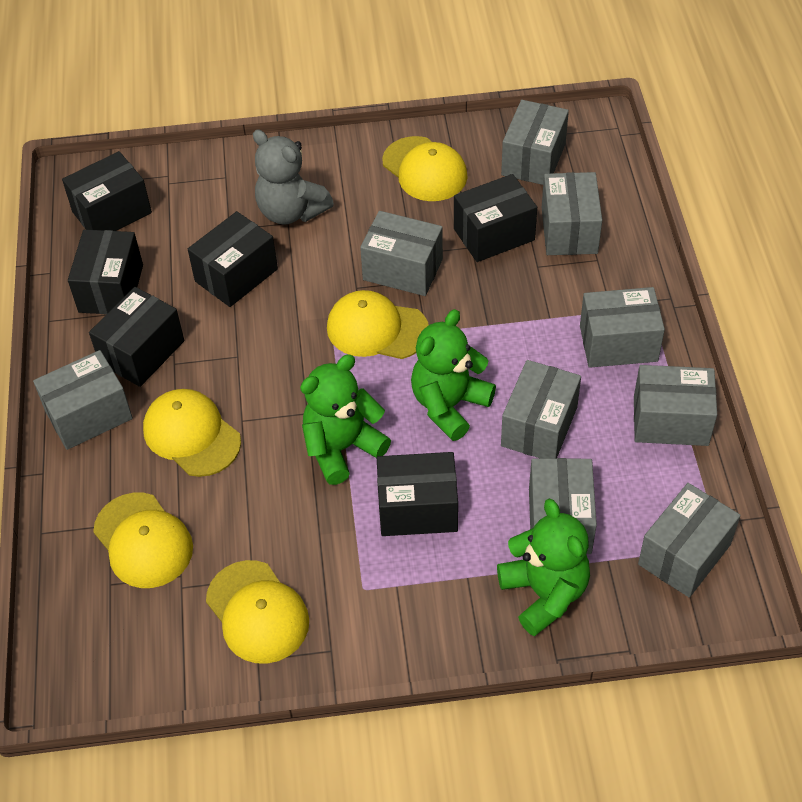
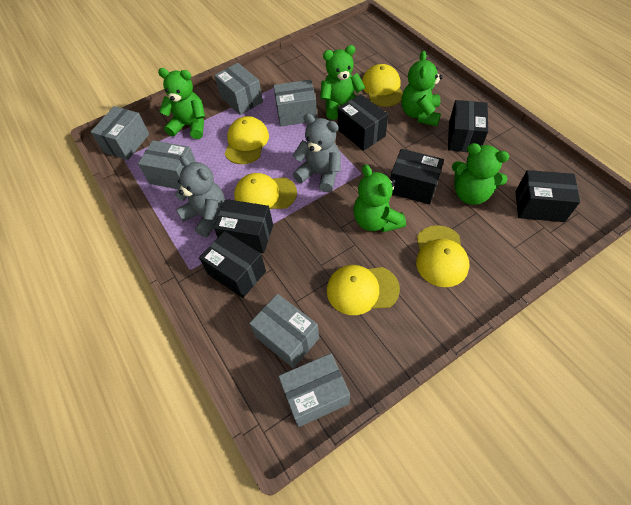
green teddy bear: 3 -> 5
grey box: 9 -> 6
grey teddy bear: 1 -> 2

